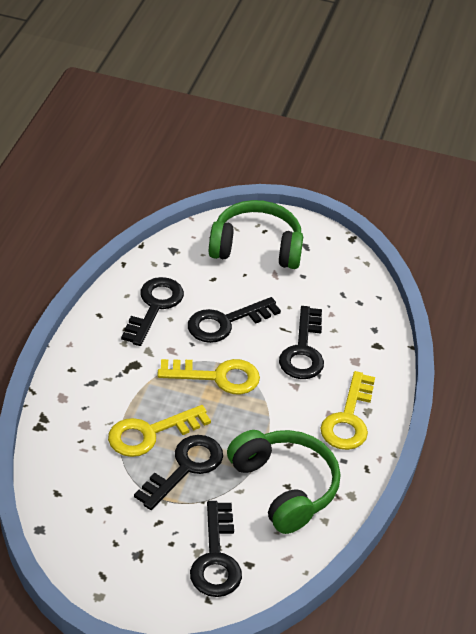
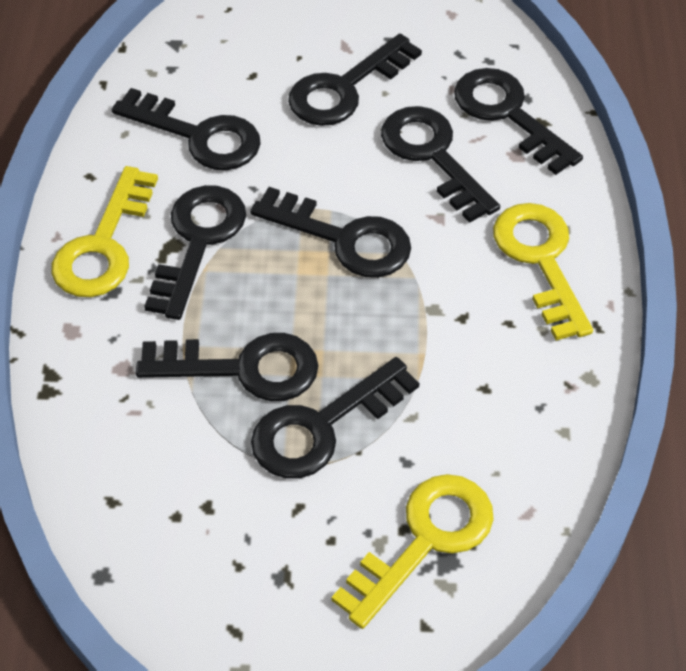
black key: 5 -> 8
green headphones: 2 -> 0

